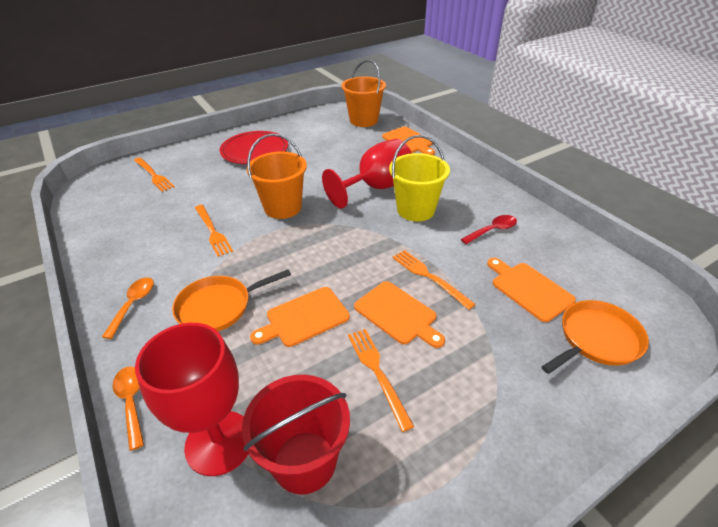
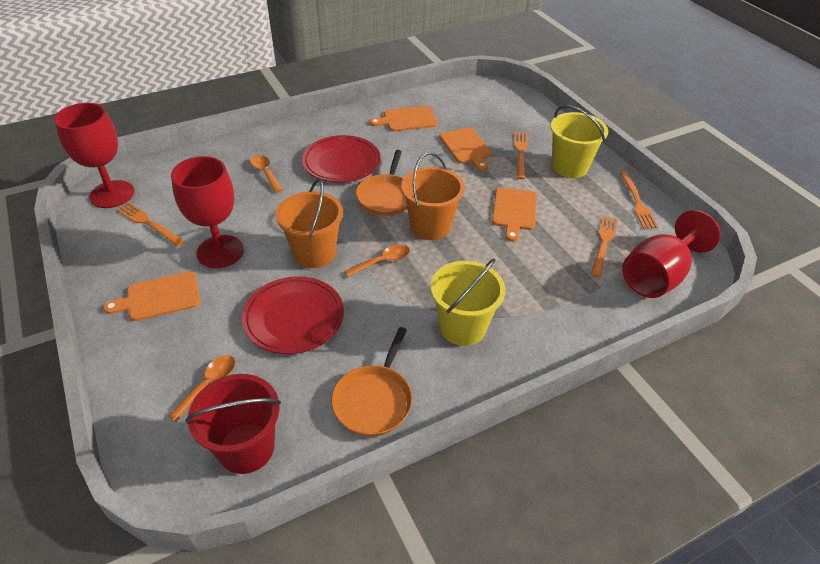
orange spoon: 2 -> 3
red goblet: 2 -> 3
red plate: 1 -> 2
red spoon: 1 -> 0
yellow bucket: 1 -> 2

